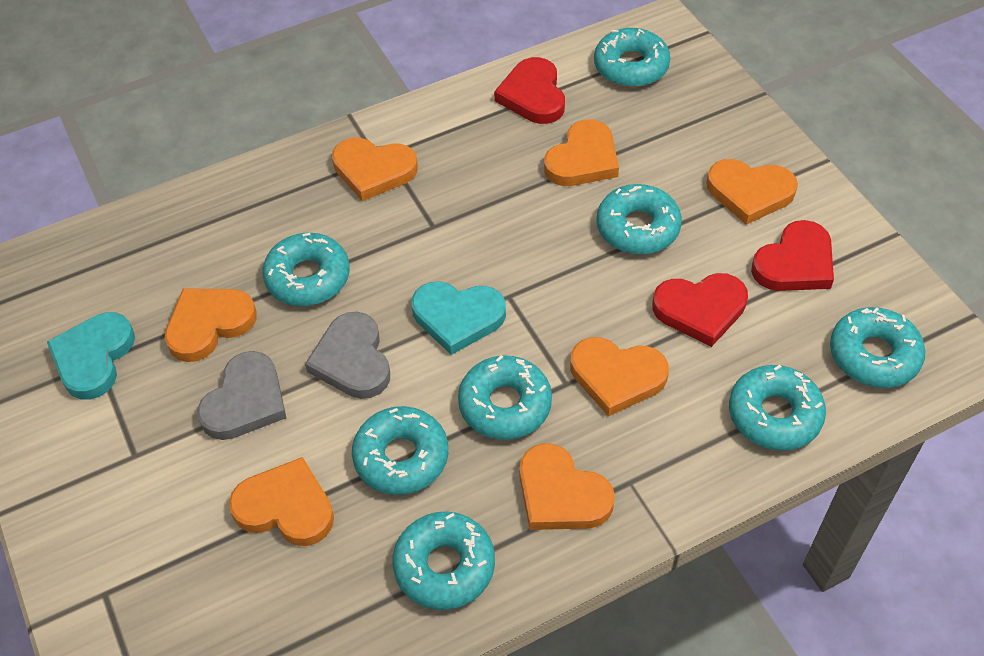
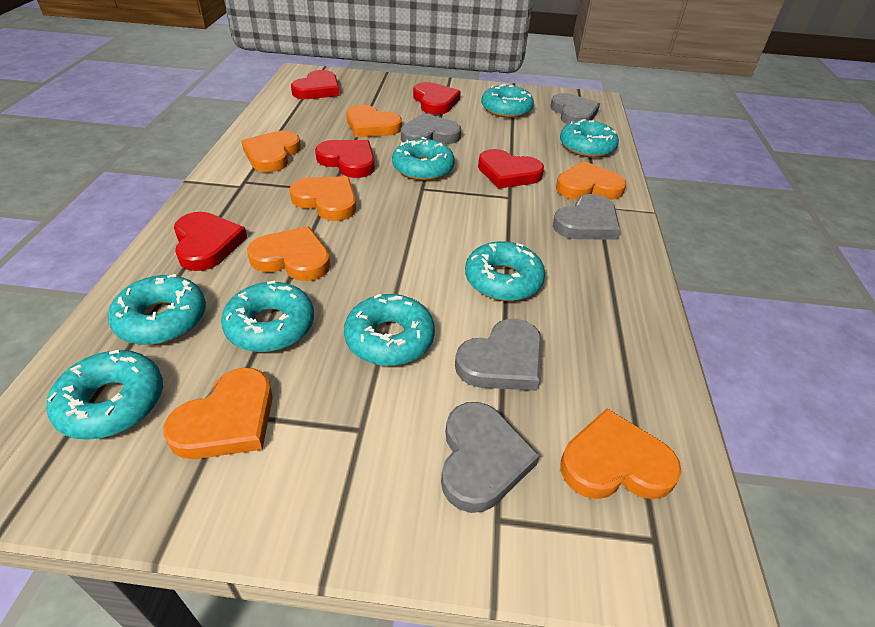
grey heart: 2 -> 5
red heart: 3 -> 5
turquoise heart: 2 -> 0

